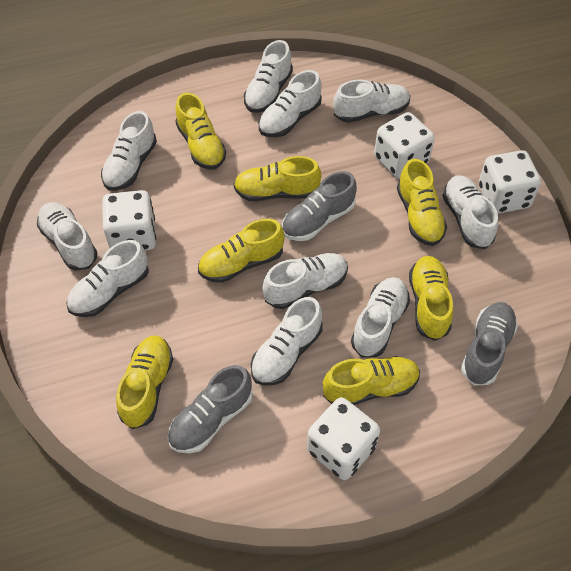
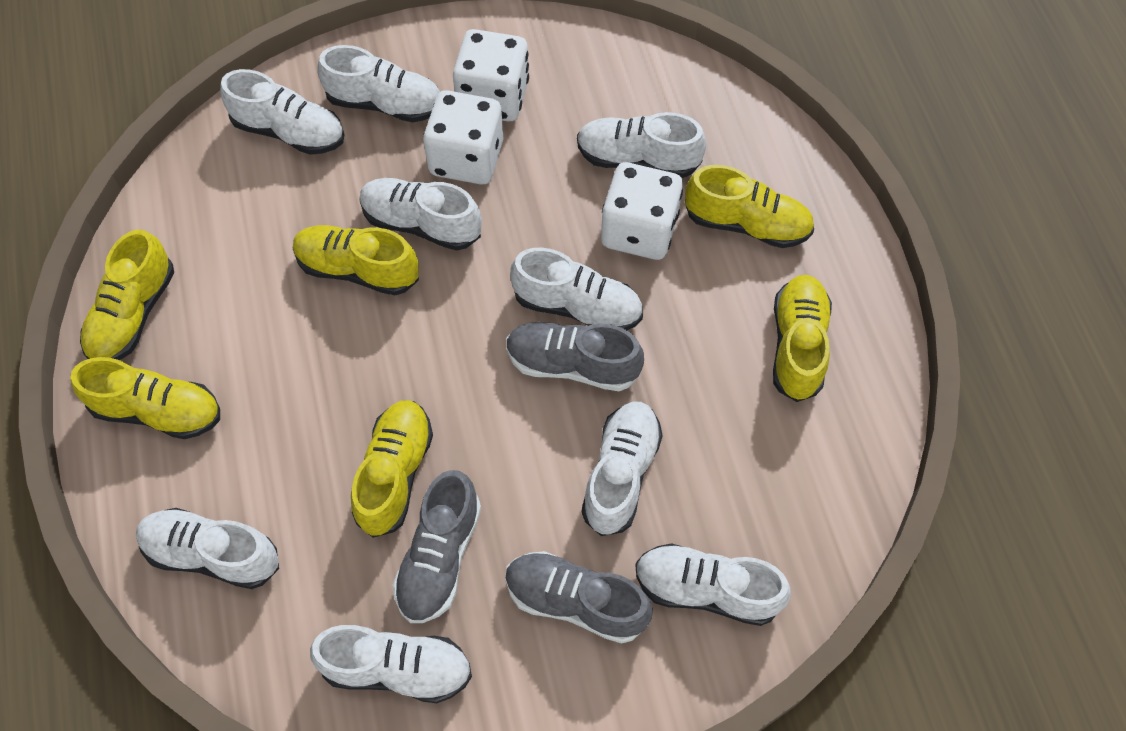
white dice: 4 -> 3
white shoe: 10 -> 9
yellow shoe: 7 -> 6

